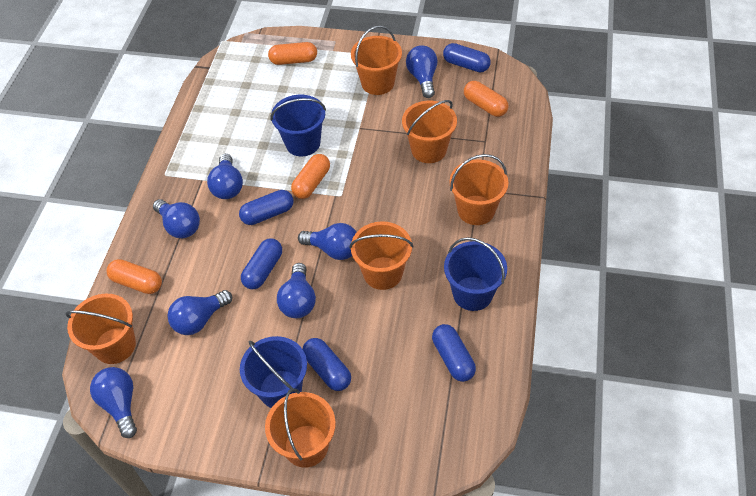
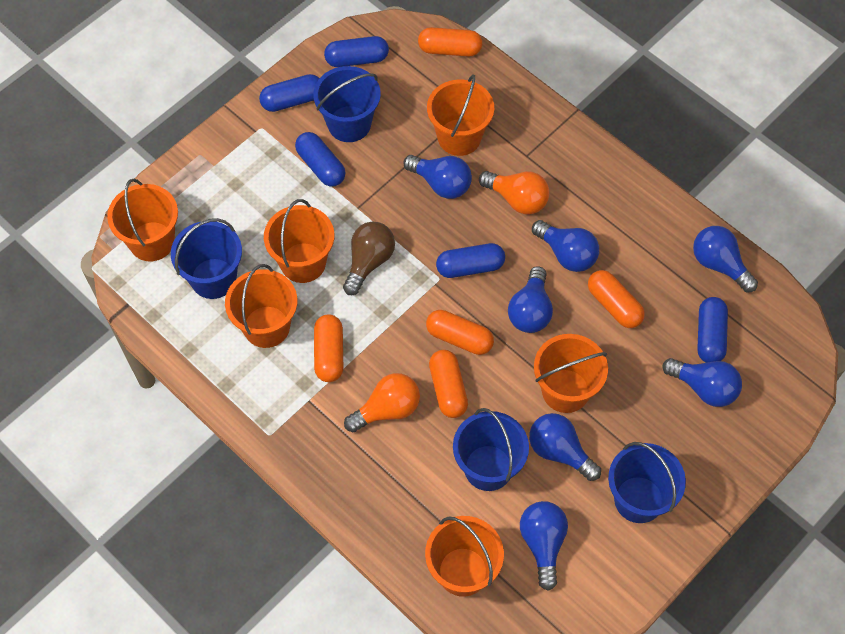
blue bucket: 3 -> 4
brown light bulb: 0 -> 1
orange capsule: 4 -> 5
orange light bulb: 0 -> 2

